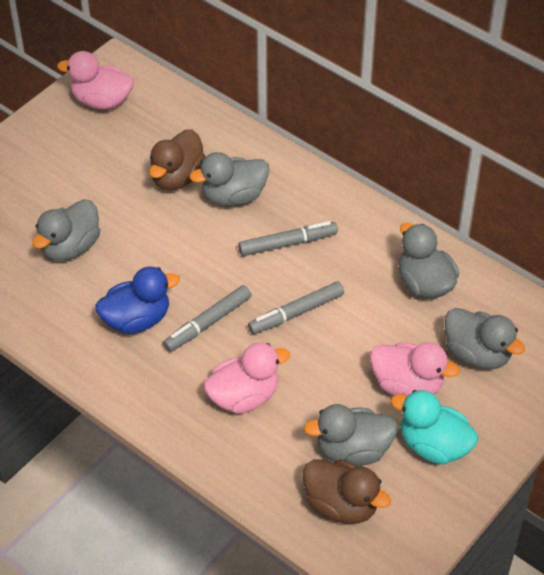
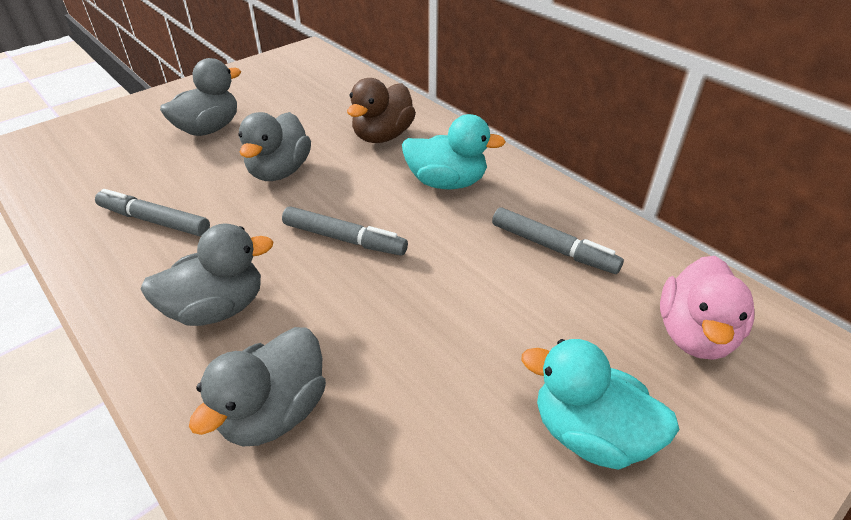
blue duck: 1 -> 0
brown duck: 2 -> 1
grey duck: 5 -> 4
pink duck: 3 -> 1
turquoise duck: 1 -> 2

